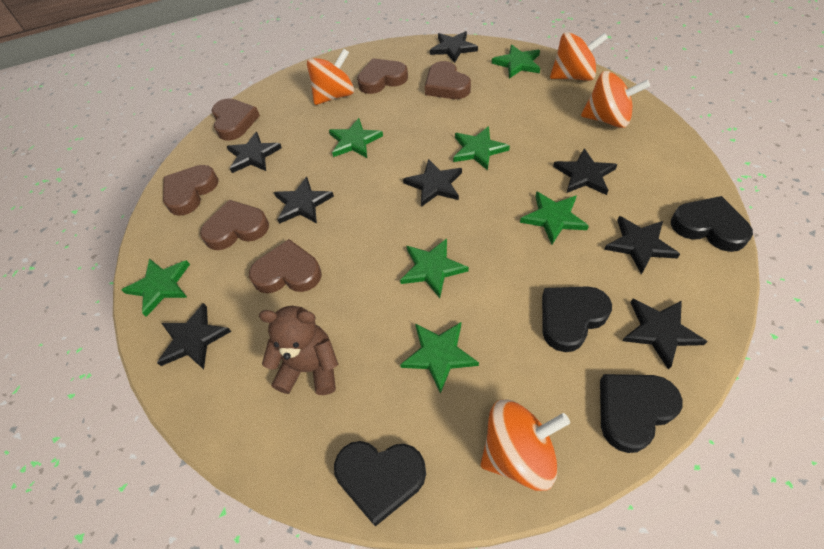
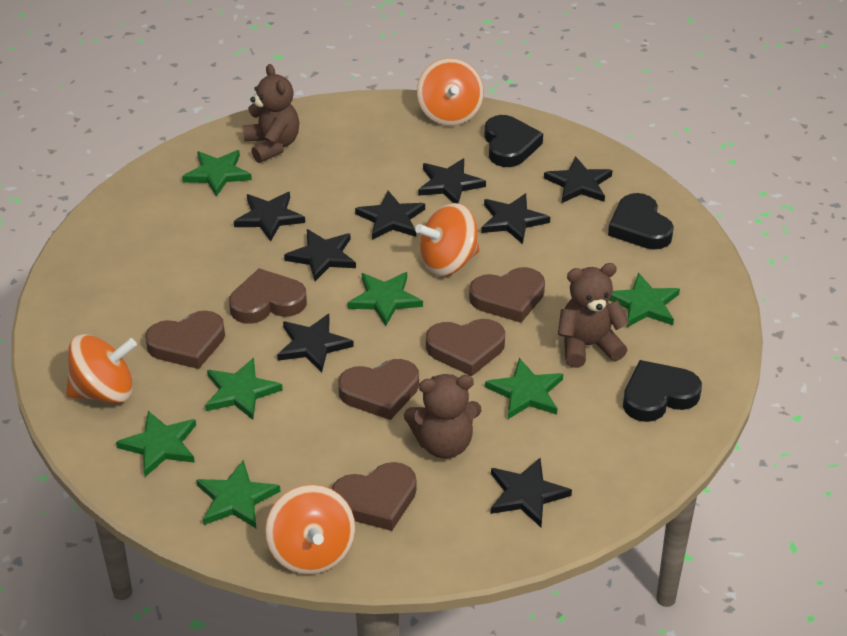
black heart: 4 -> 3
brown teddy bear: 1 -> 3

